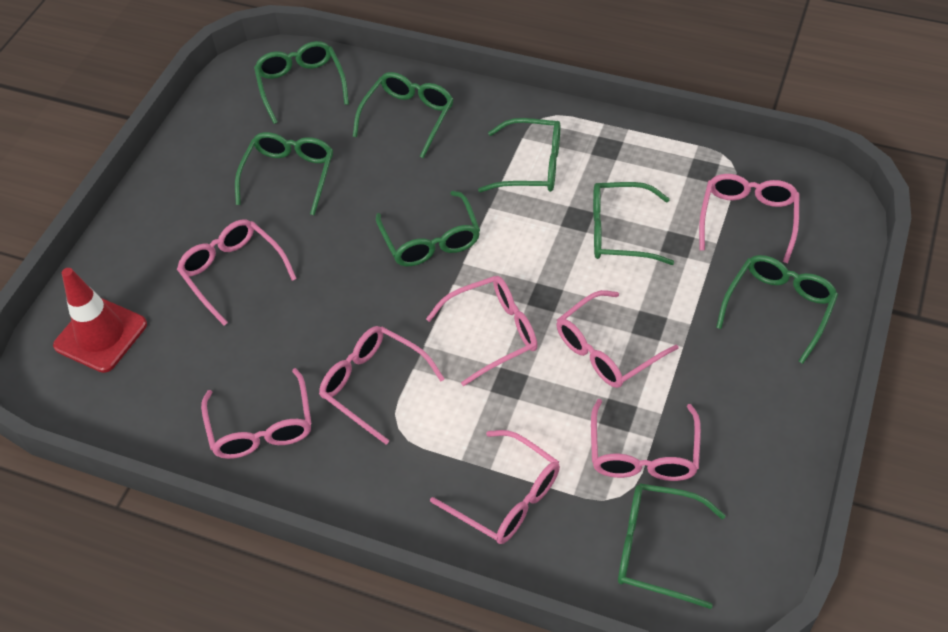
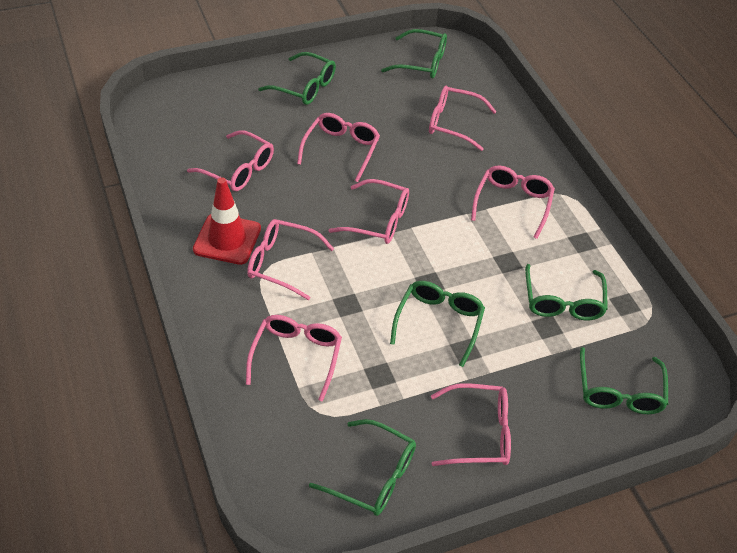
green glasses: 8 -> 6

